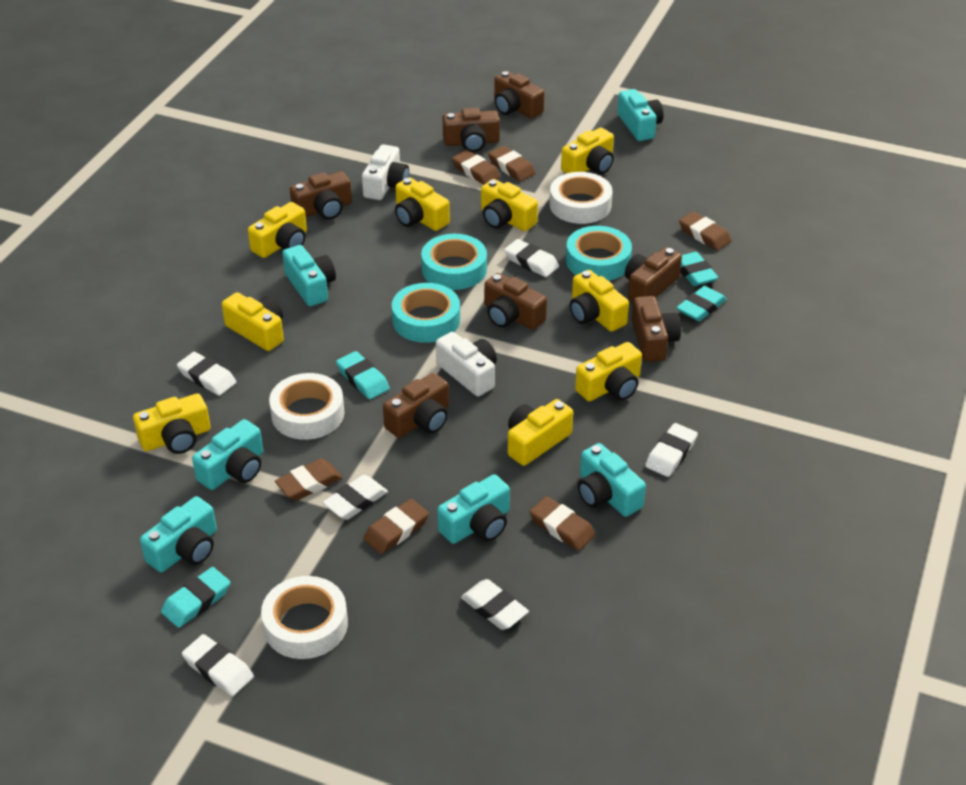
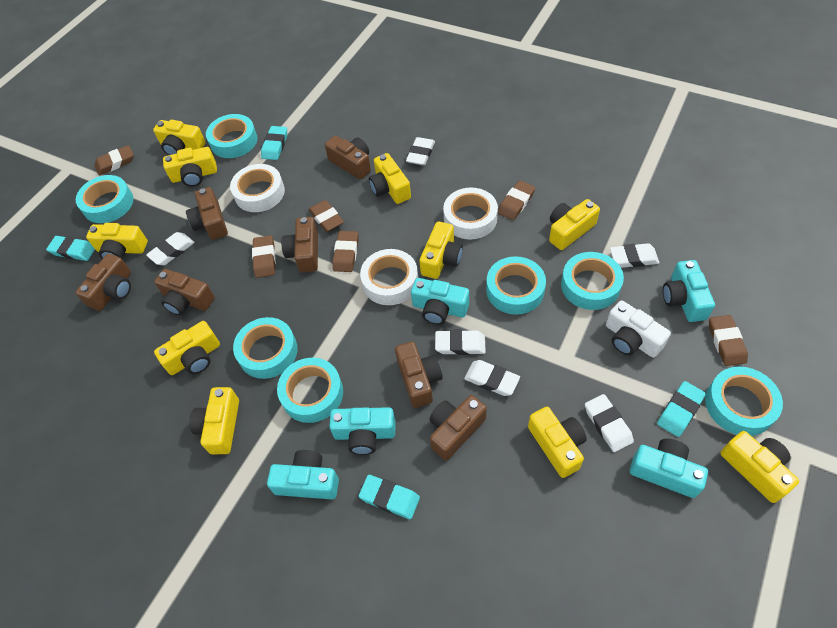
turquoise camera: 6 -> 5
turquoise tape: 3 -> 7
white camera: 2 -> 1
yellow camera: 9 -> 10

